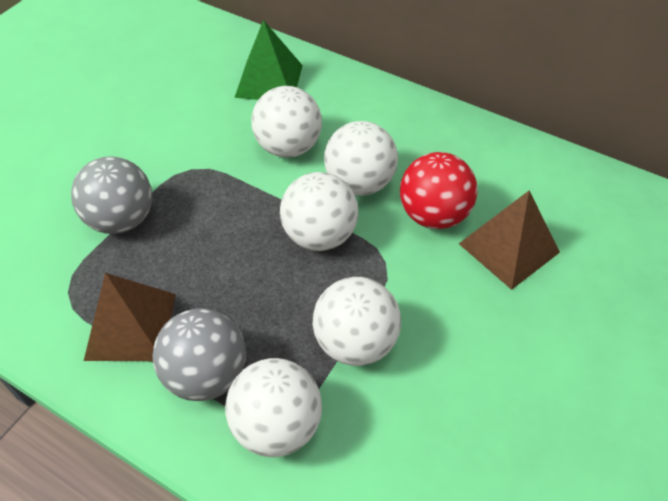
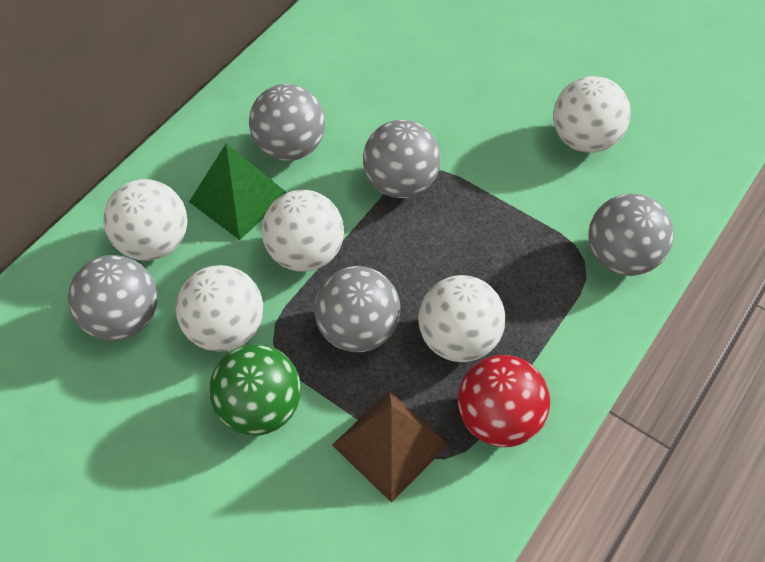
brown pyramid: 2 -> 1
green ball: 0 -> 1
grey ball: 2 -> 5

